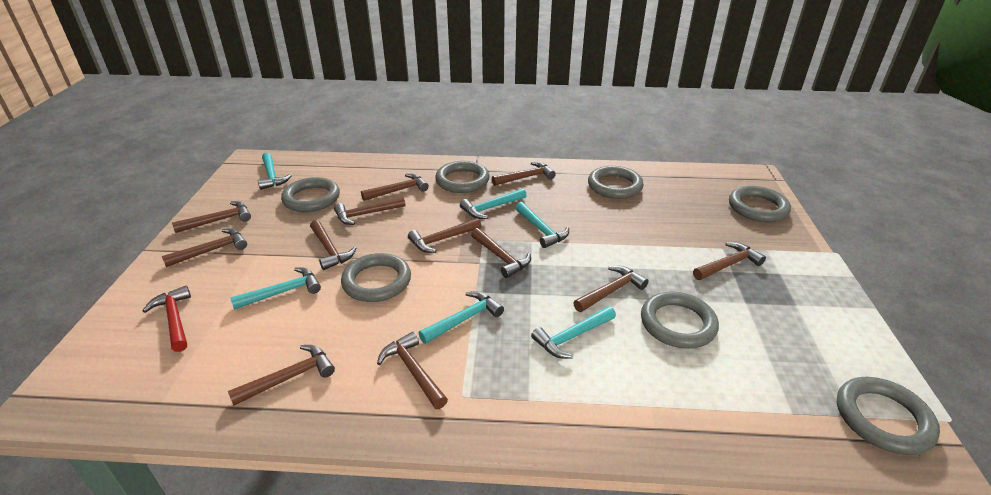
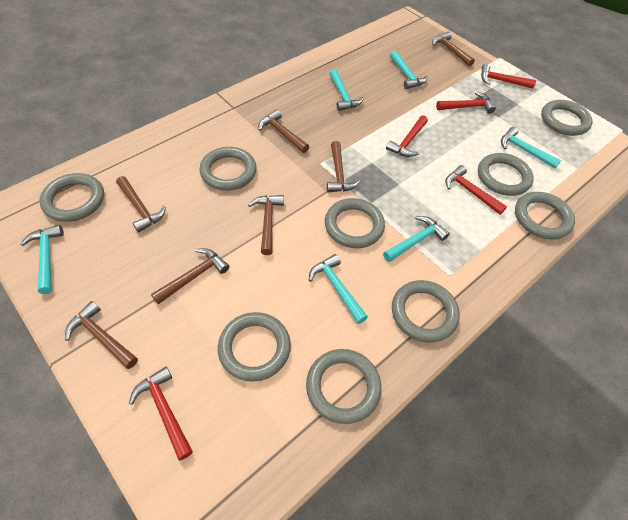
brown hammer: 12 -> 7
grey ring: 7 -> 9
red hammer: 1 -> 5

